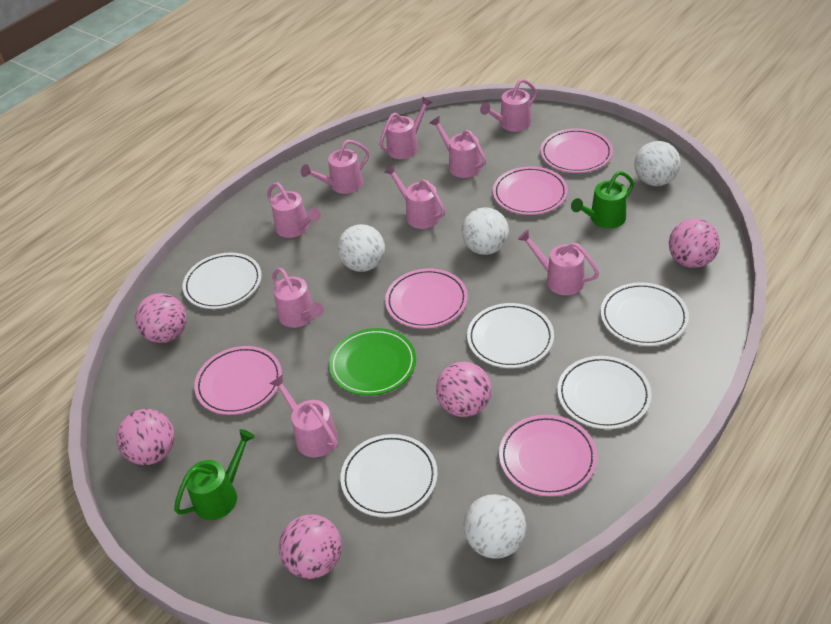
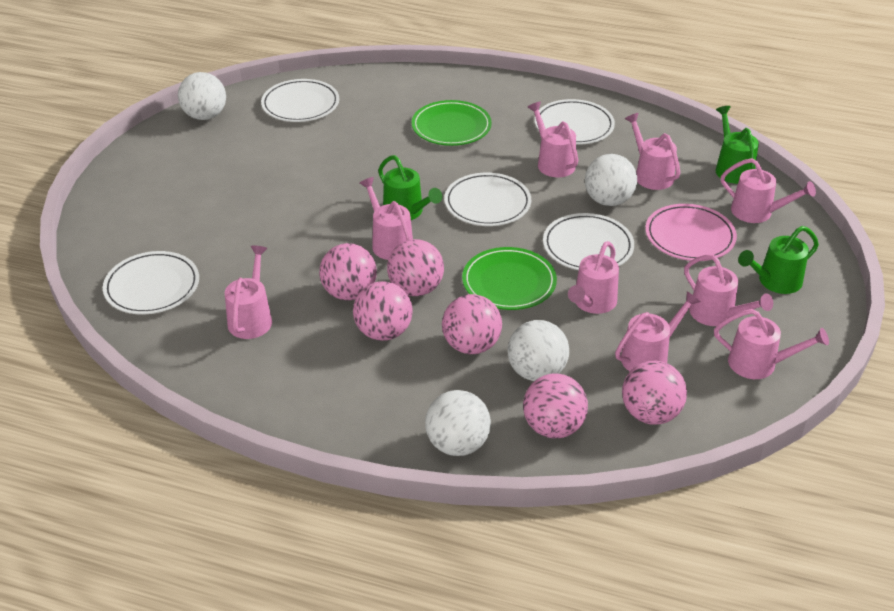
green plate: 1 -> 2
green watering can: 2 -> 3
pink ball: 5 -> 6
pink plate: 5 -> 1

